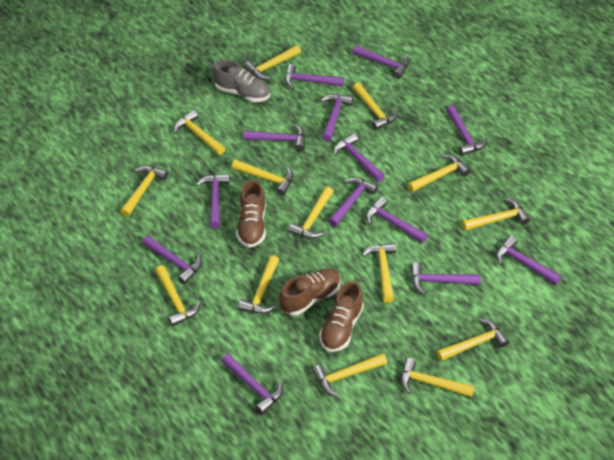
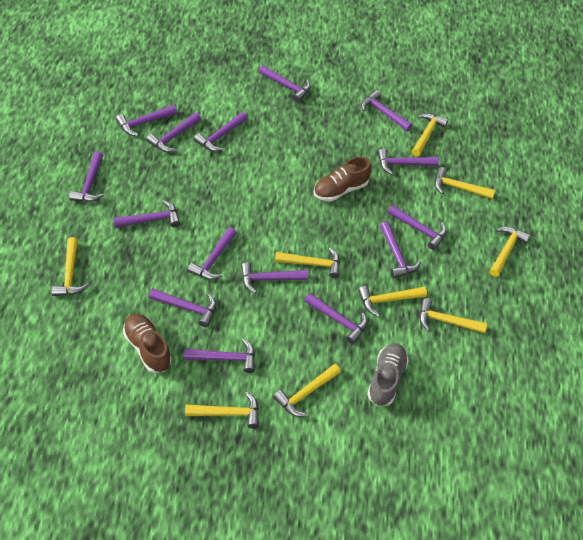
brown shoe: 3 -> 2
purple hammer: 13 -> 15
yellow hammer: 14 -> 9

